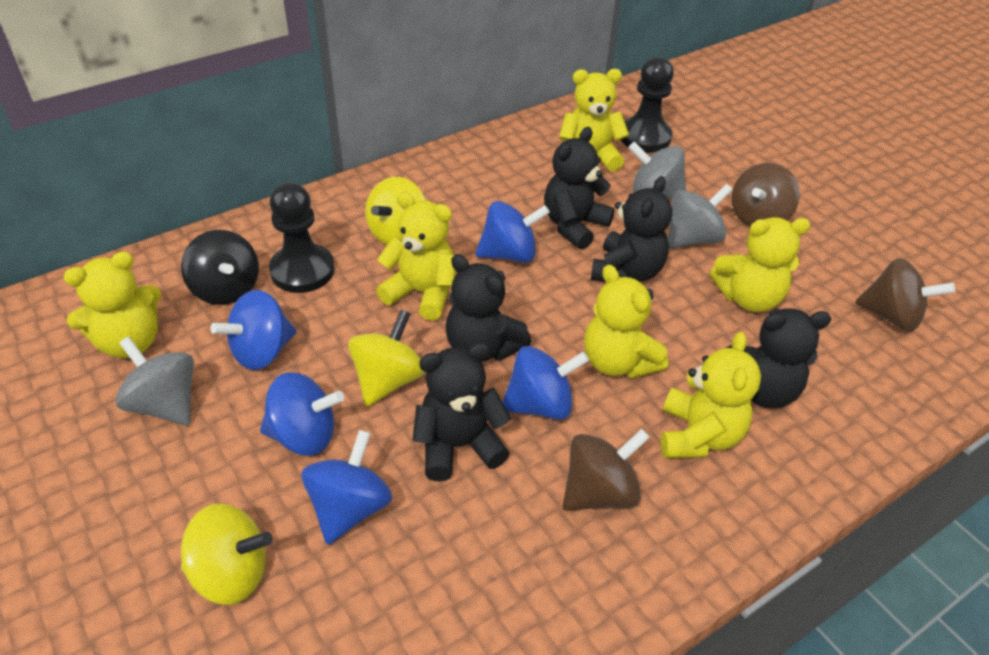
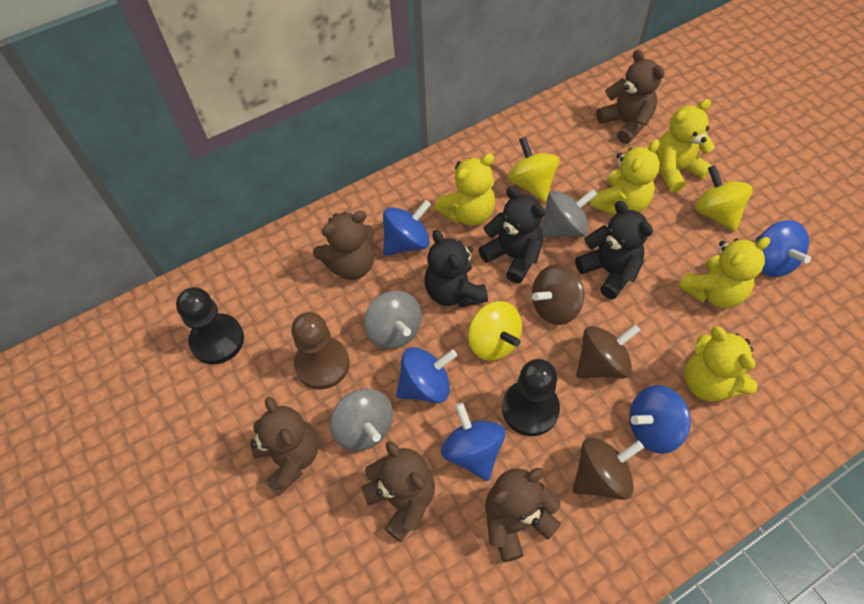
black spinning top: 1 -> 0
black teddy bear: 5 -> 3
brown pawn: 0 -> 1
brown teddy bear: 0 -> 5
yellow teddy bear: 6 -> 5

